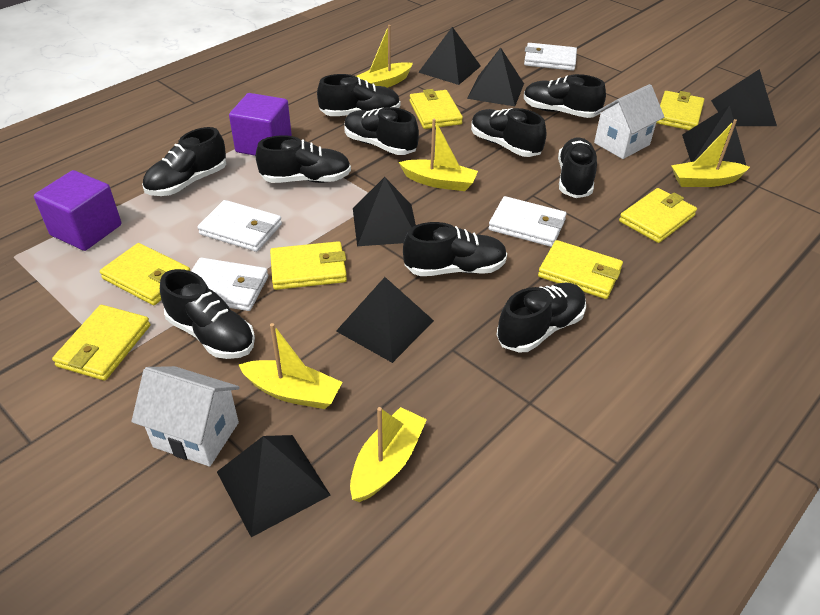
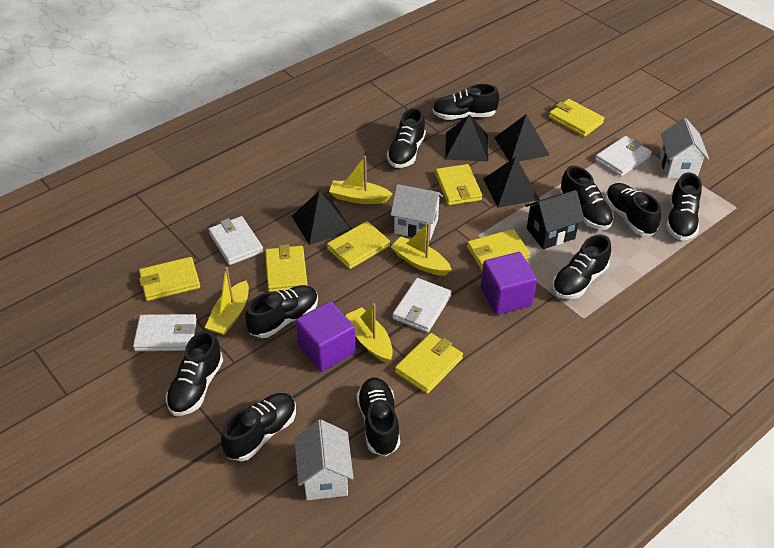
black house: 0 -> 1
black pyramid: 7 -> 4
white house: 2 -> 3
yellow boat: 5 -> 4

